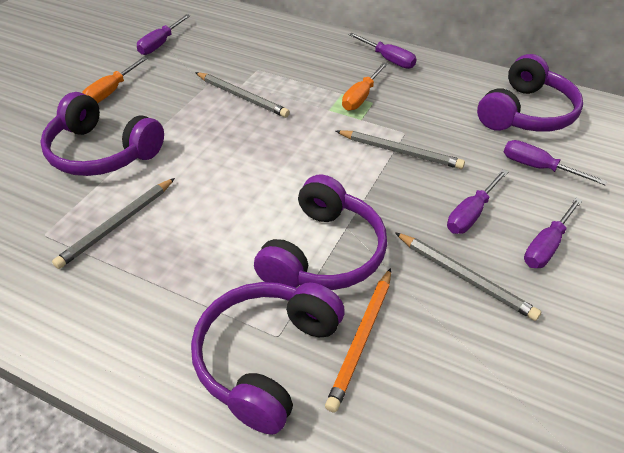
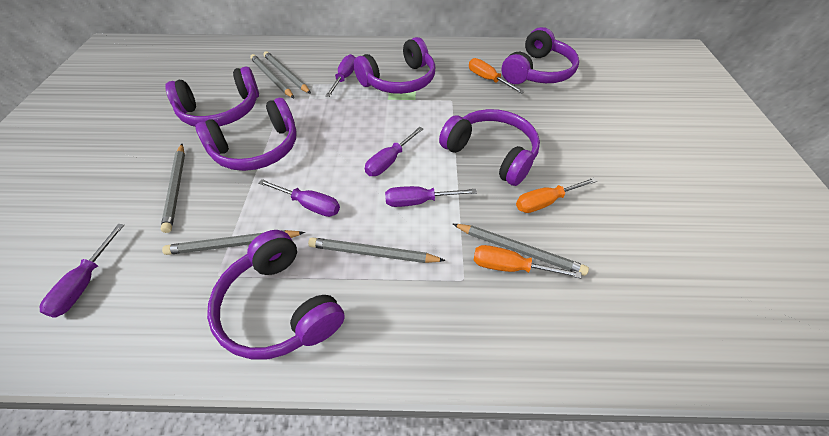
grey pencil: 4 -> 6
orange pencil: 1 -> 0
orange screwdriver: 2 -> 3
purple headphones: 4 -> 6

